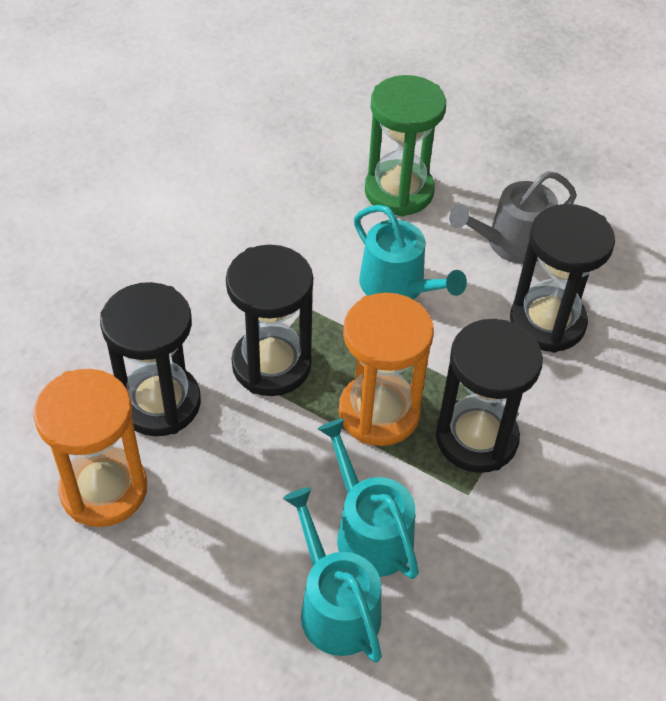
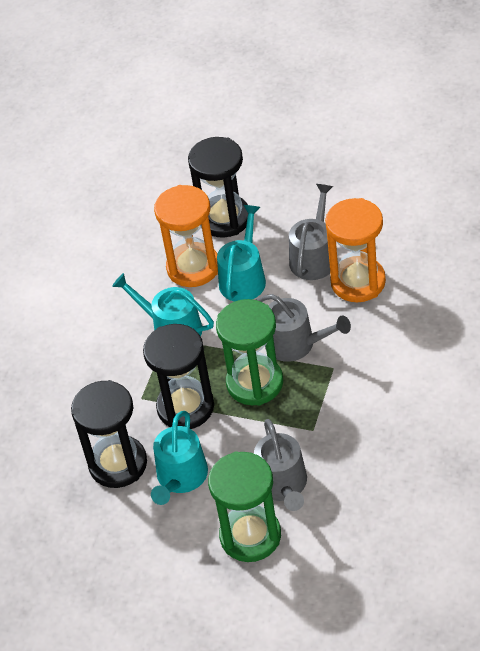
black hourglass: 4 -> 3
green hourglass: 1 -> 2
grey watering can: 1 -> 3

